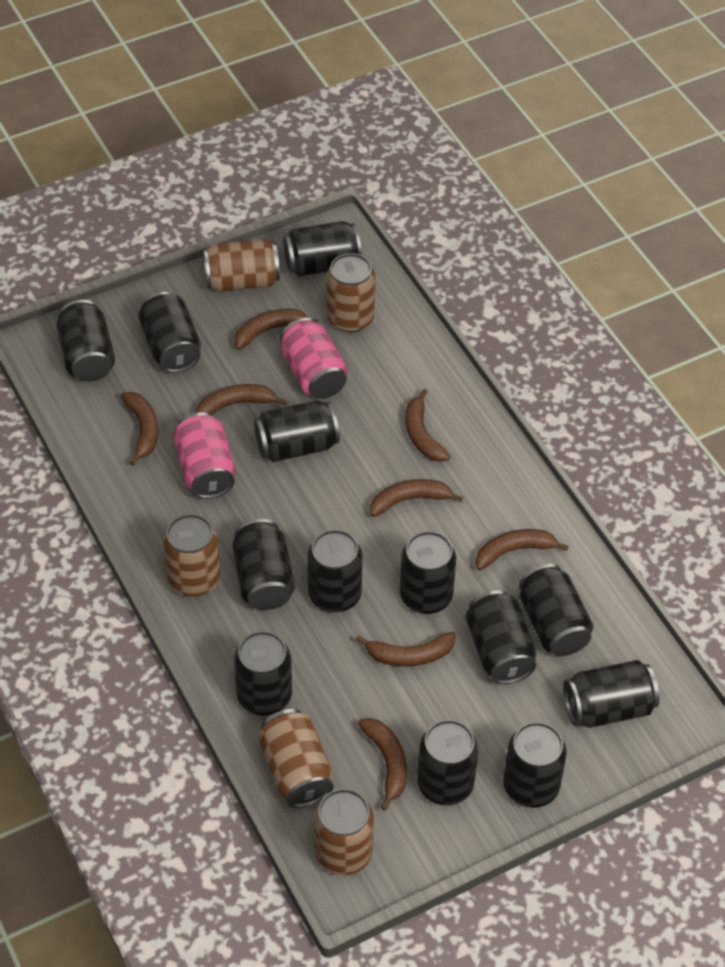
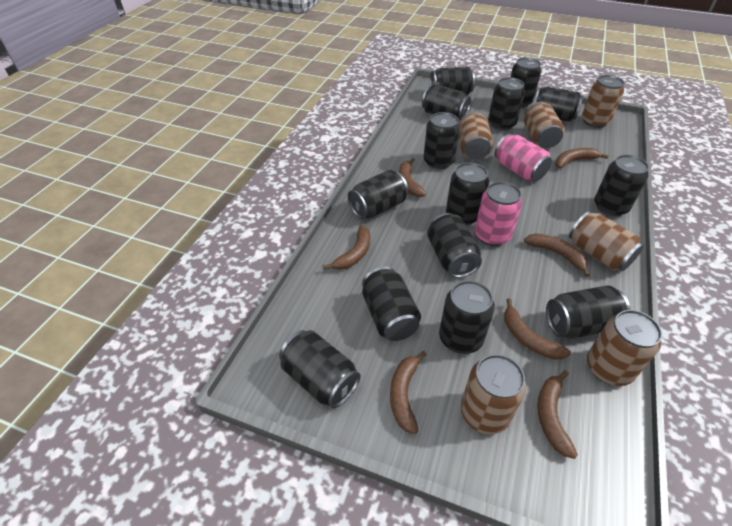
black can: 13 -> 14
brown banana: 8 -> 7
brown can: 5 -> 6

